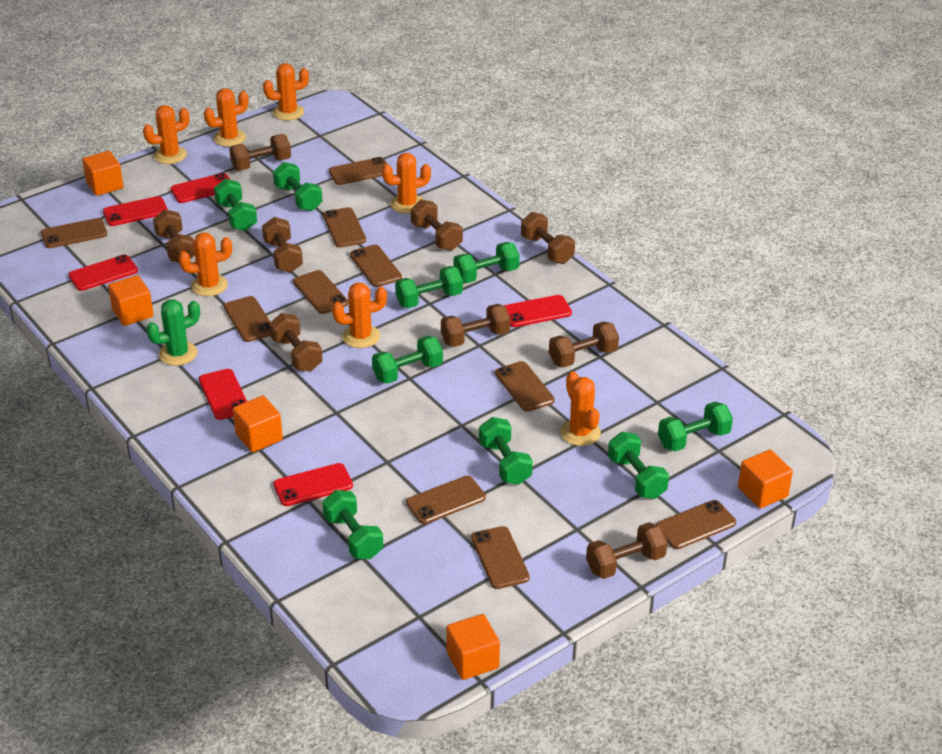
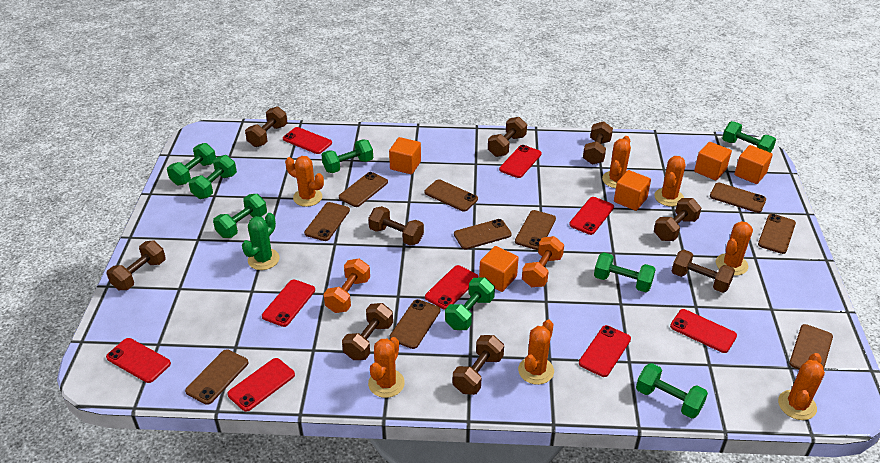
green dumbbell: 9 -> 8
orange dumbbell: 0 -> 2
red phone: 6 -> 9

